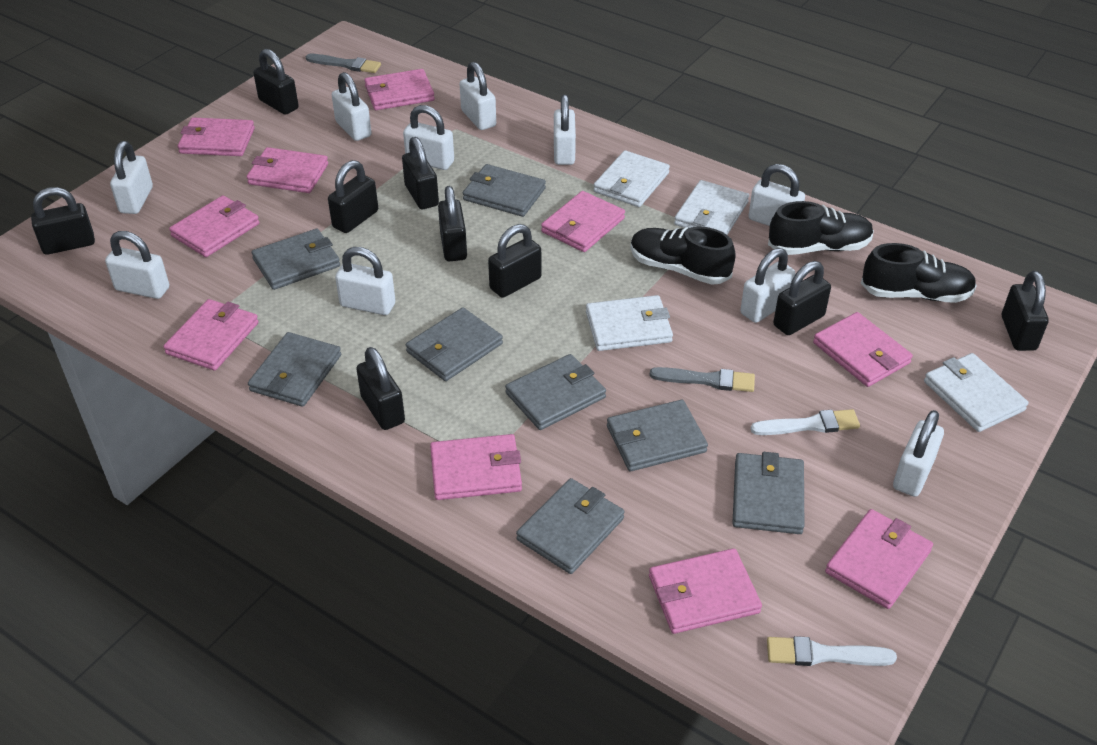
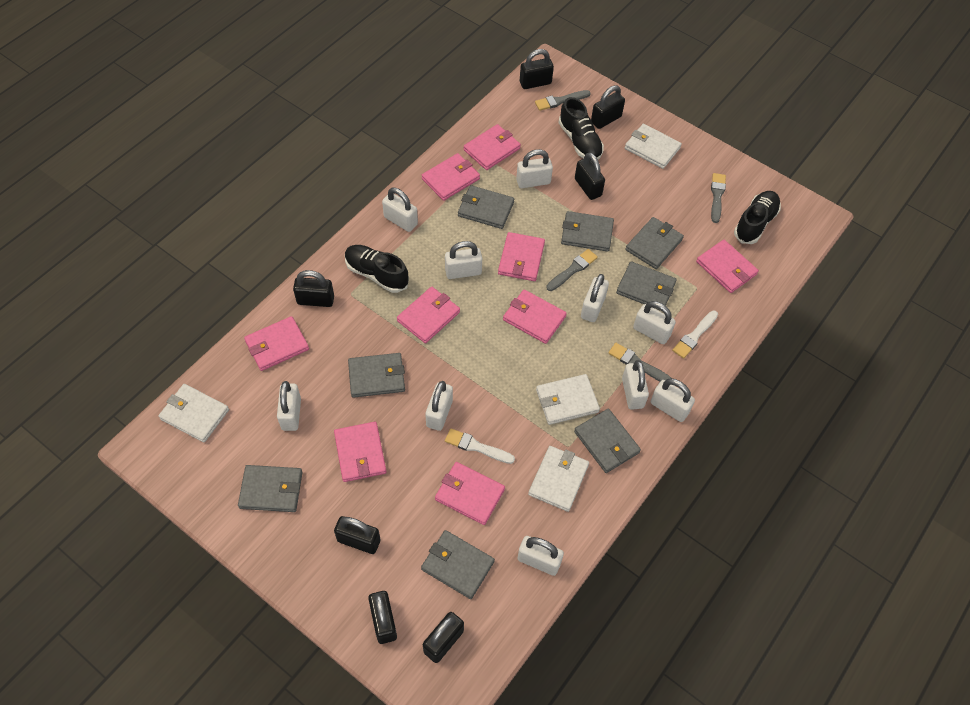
black padlock: 9 -> 7
grey brush: 2 -> 4
pink wallet: 10 -> 9

